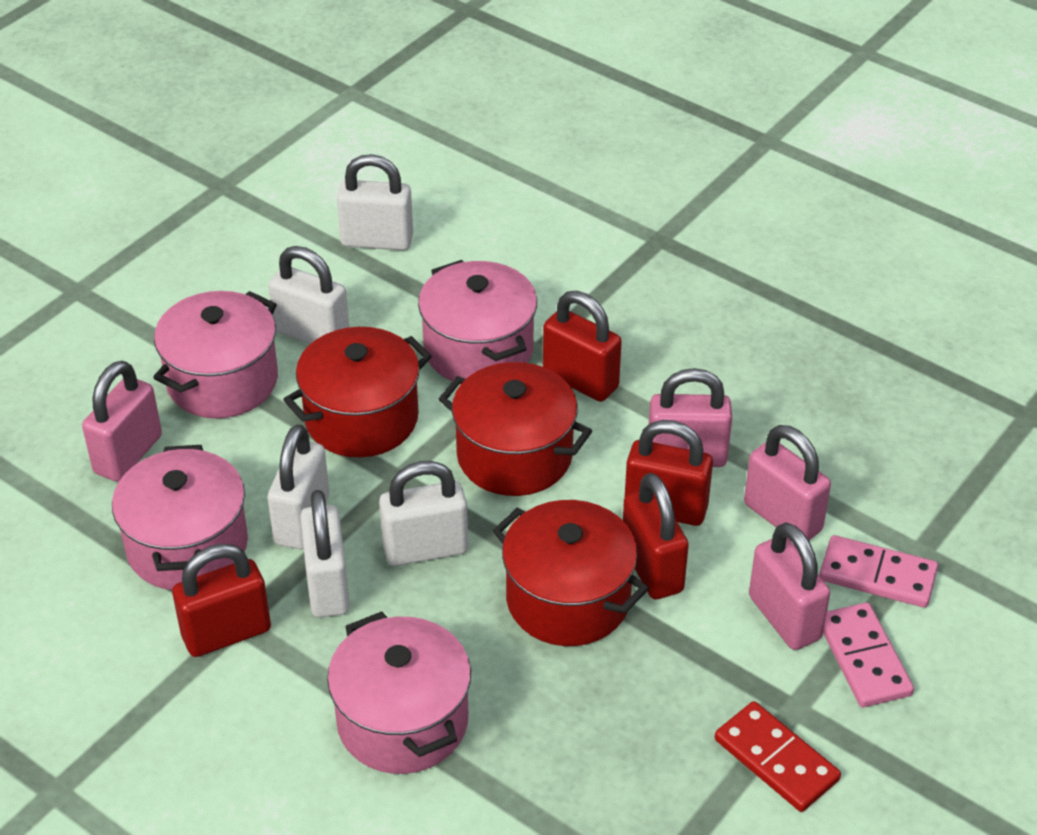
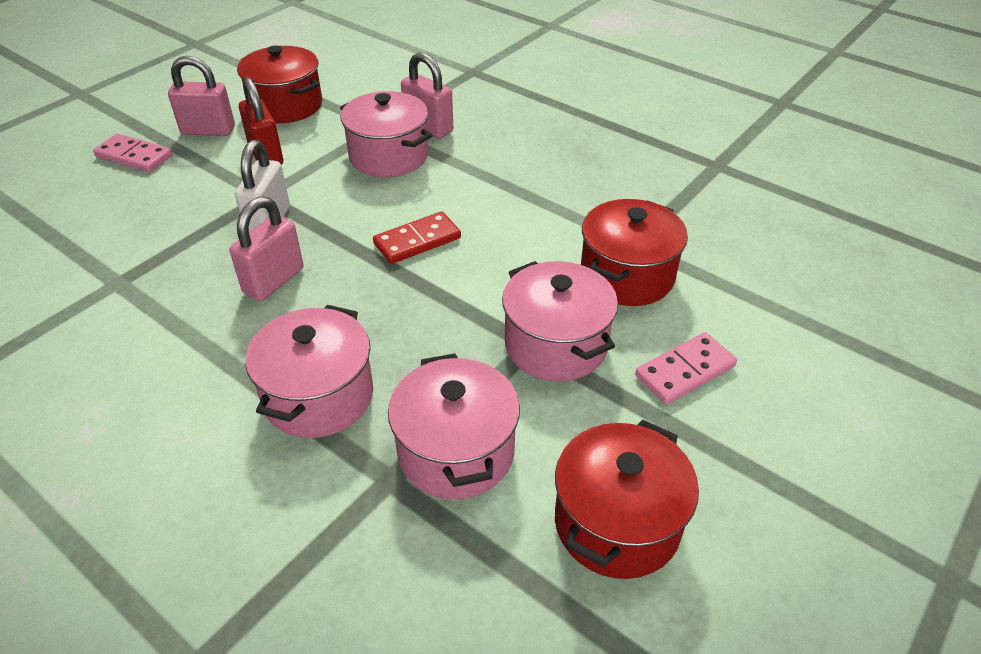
pink padlock: 4 -> 3
red padlock: 4 -> 1
white padlock: 5 -> 1

